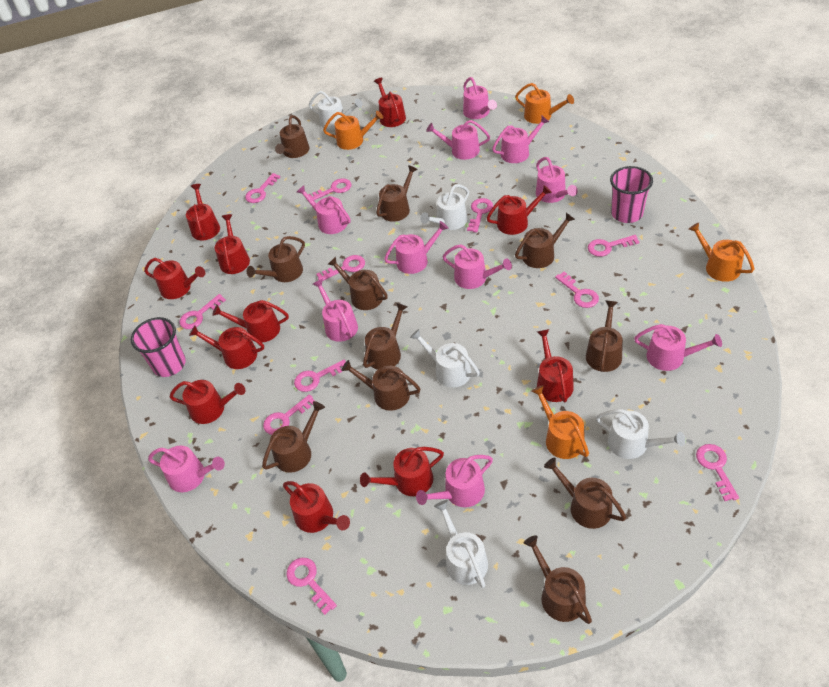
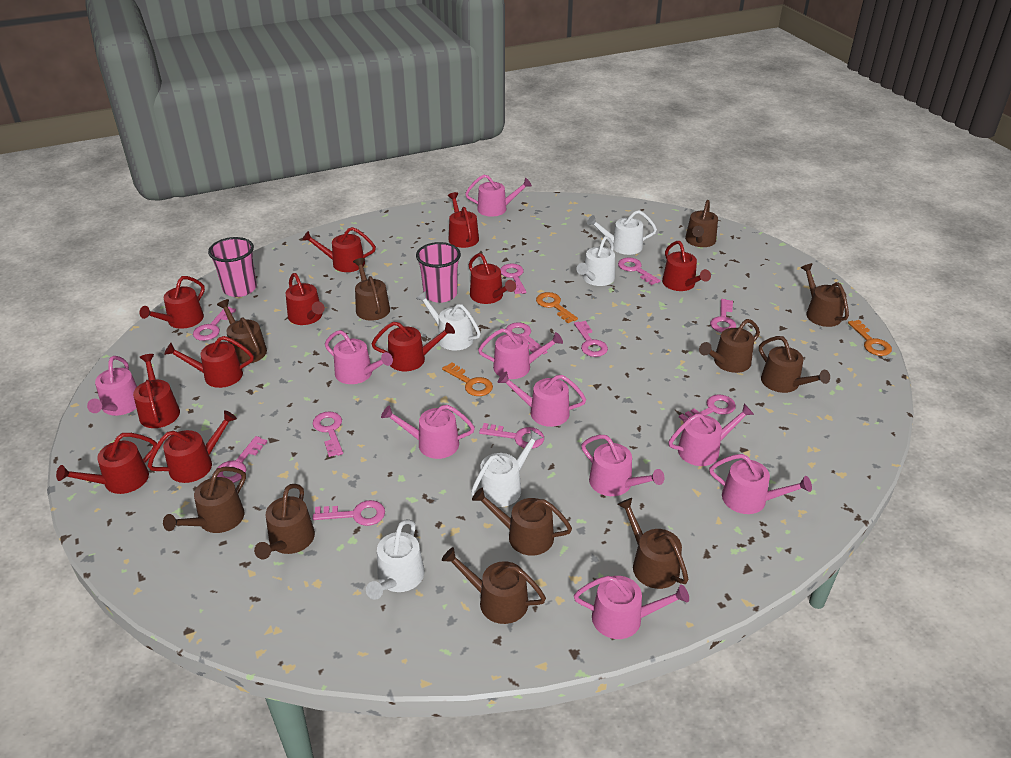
orange key: 0 -> 3
orange watering can: 4 -> 0
pink watering can: 11 -> 10

